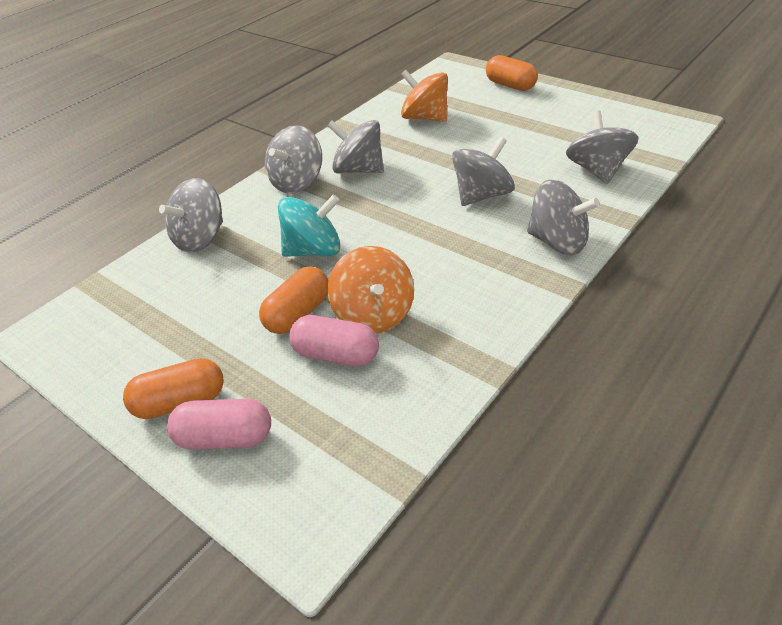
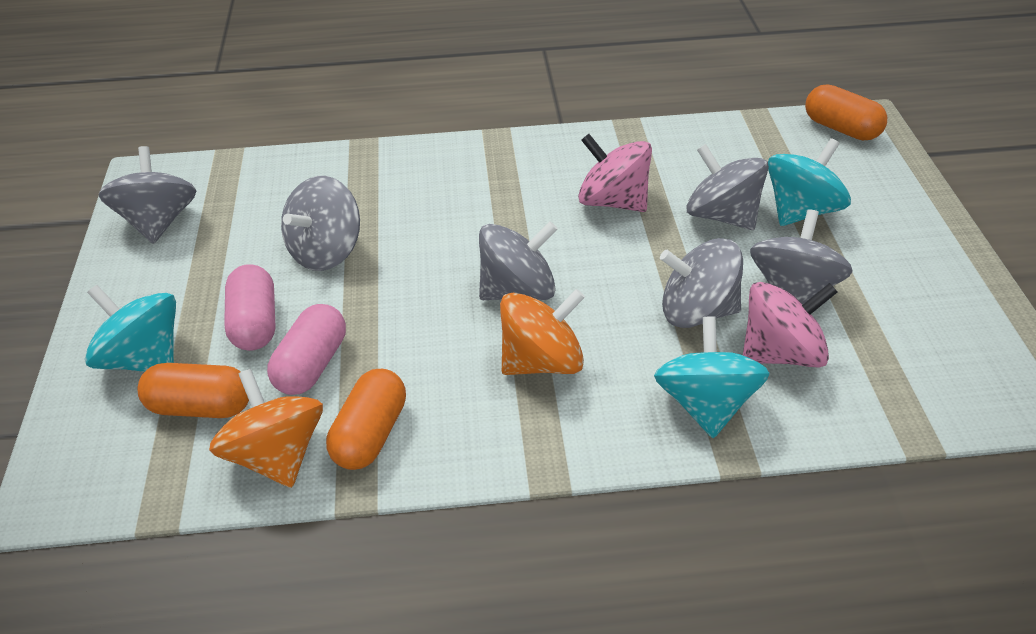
pink spinning top: 0 -> 2
turquoise spinning top: 1 -> 3

